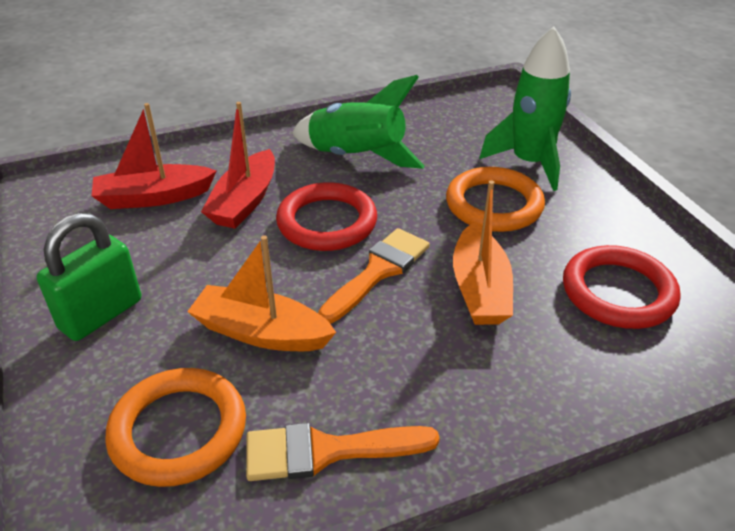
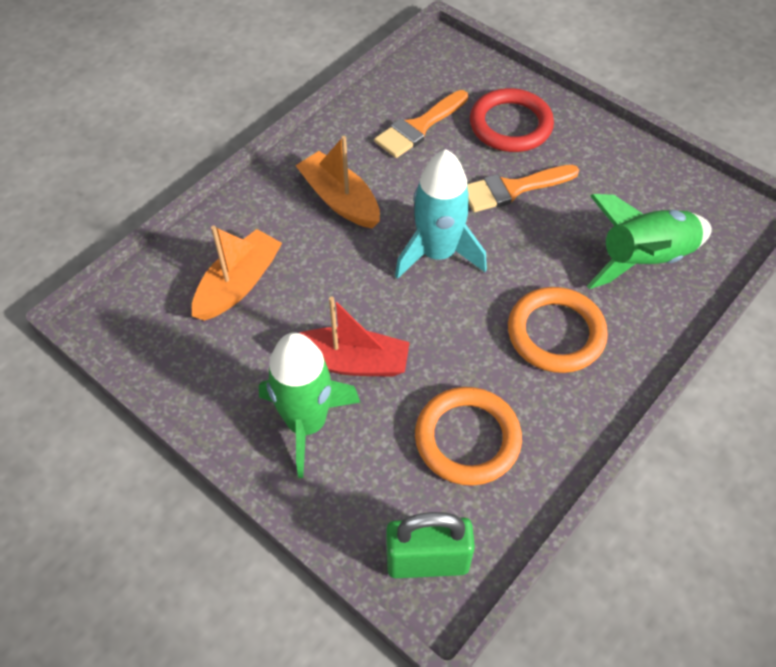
red boat: 2 -> 1
red ring: 2 -> 1
turquoise rocket: 0 -> 1

